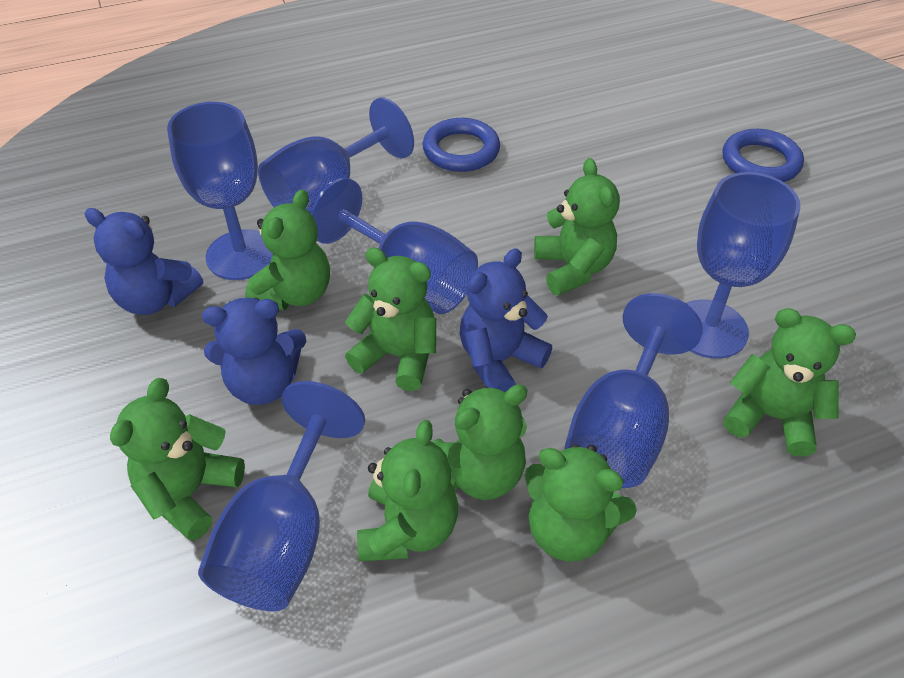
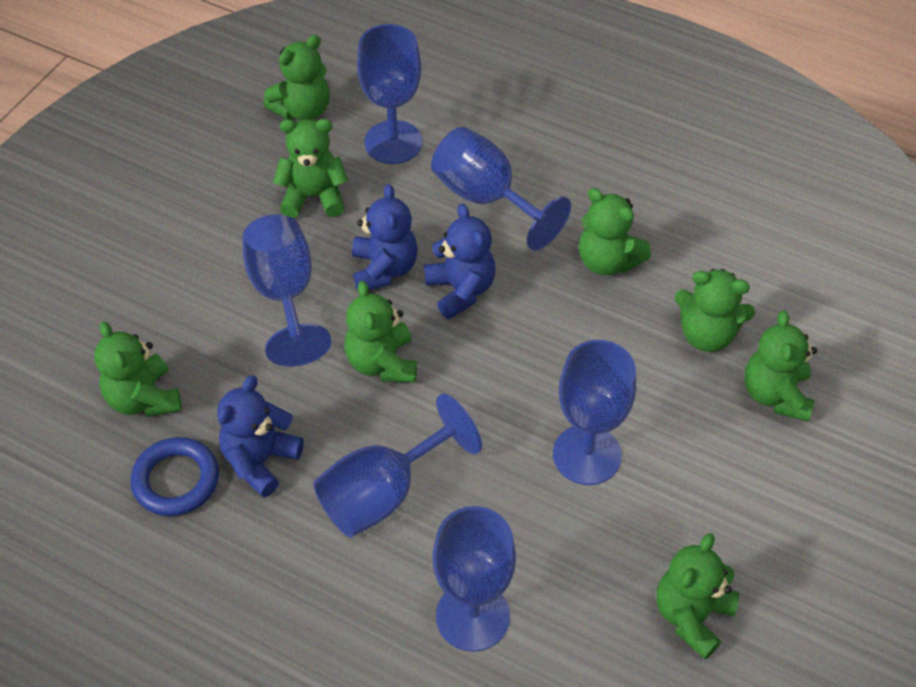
blue ring: 2 -> 1

